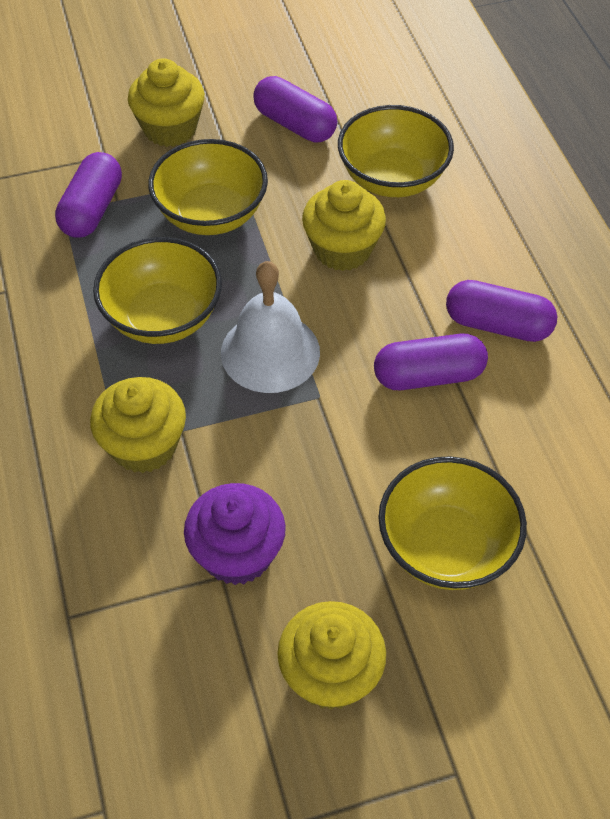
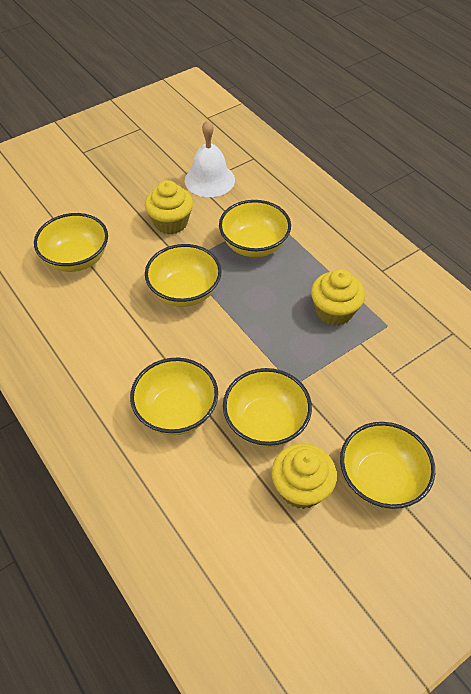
purple capsule: 4 -> 0
purple cupcake: 1 -> 0
yellow bowl: 4 -> 6
yellow cupcake: 4 -> 3

